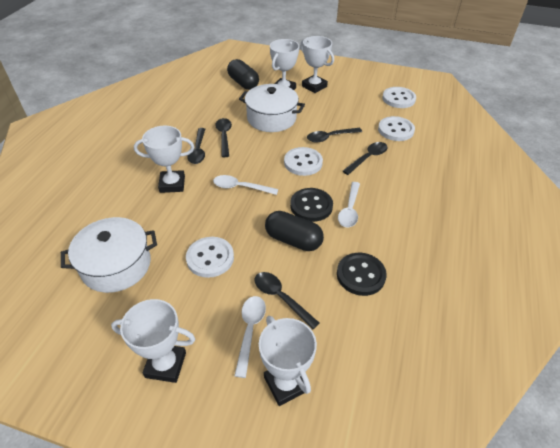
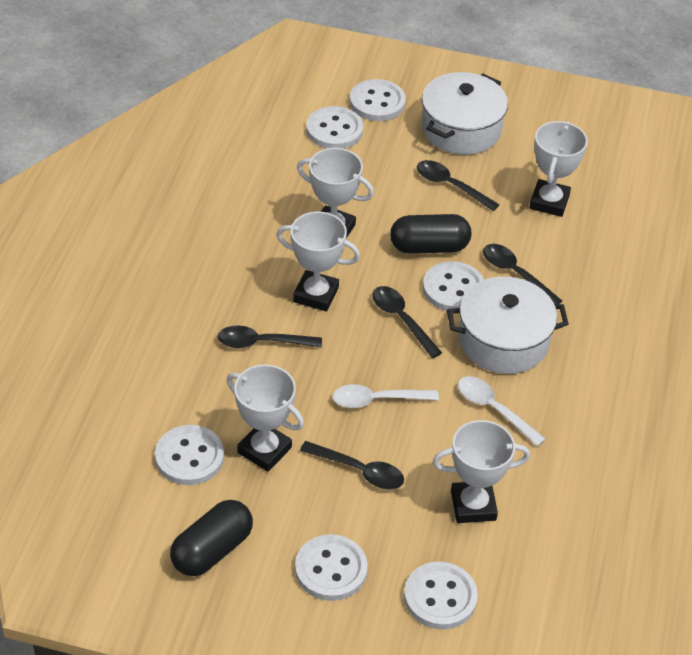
black button: 2 -> 0
white button: 4 -> 6
white spoon: 3 -> 2

